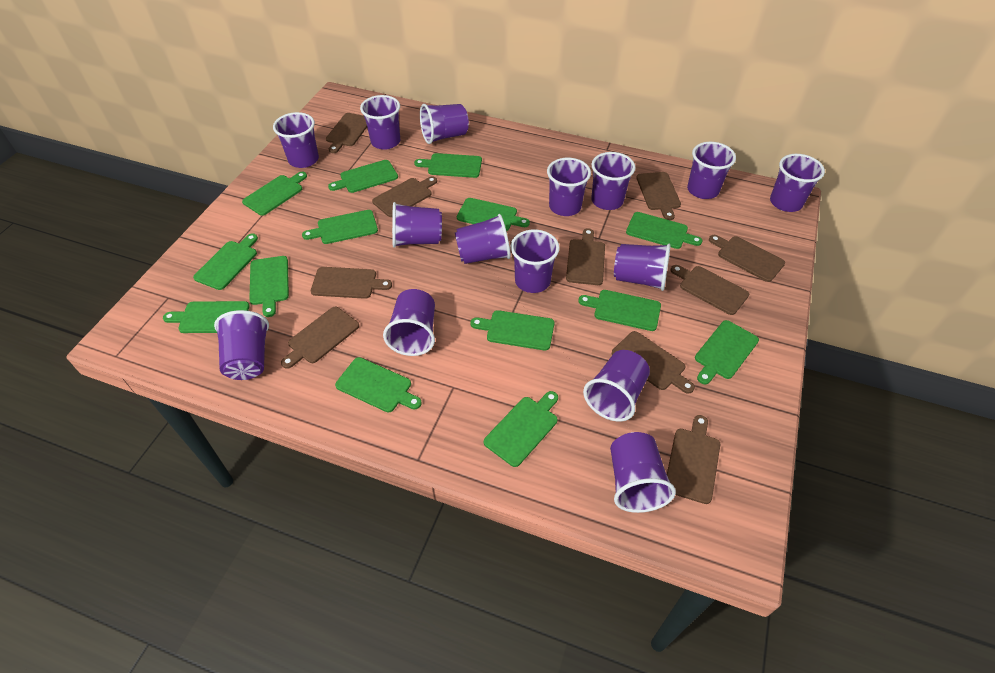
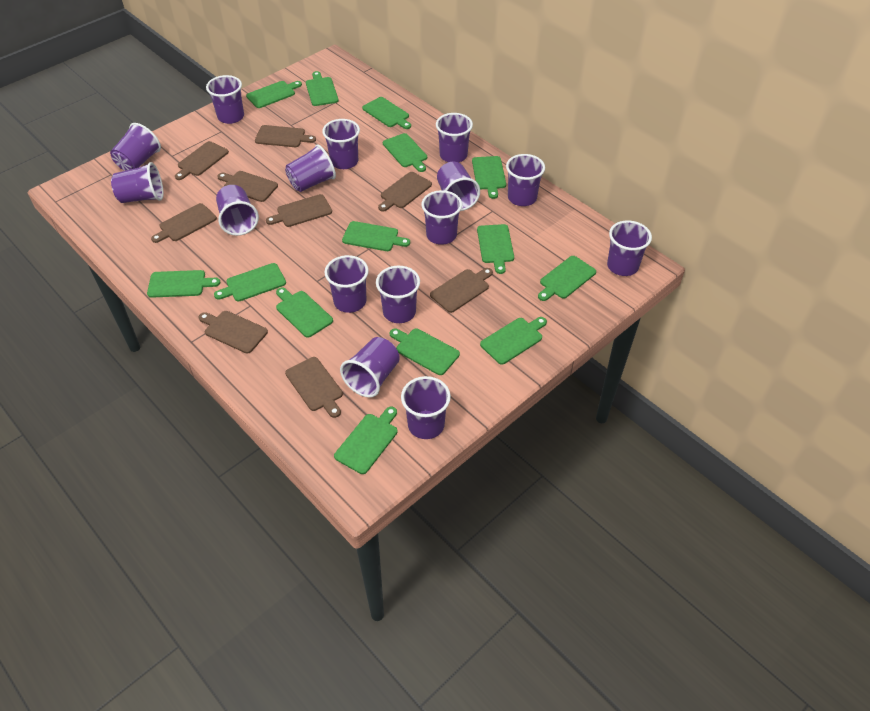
brown cutting board: 10 -> 9

